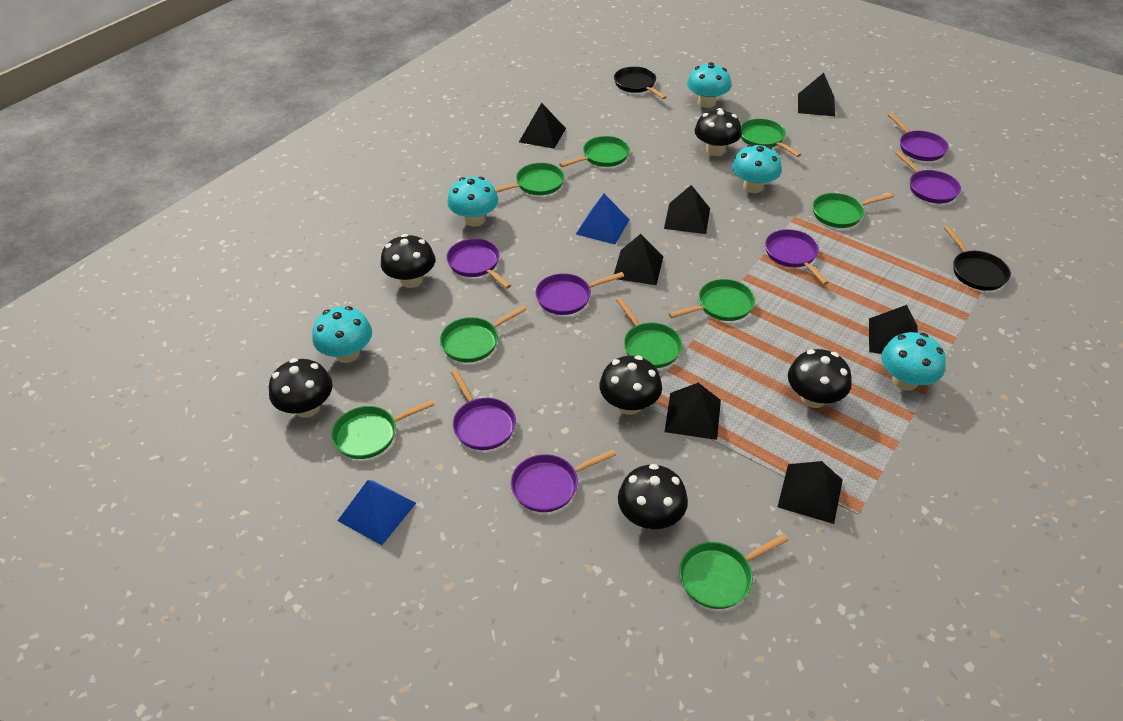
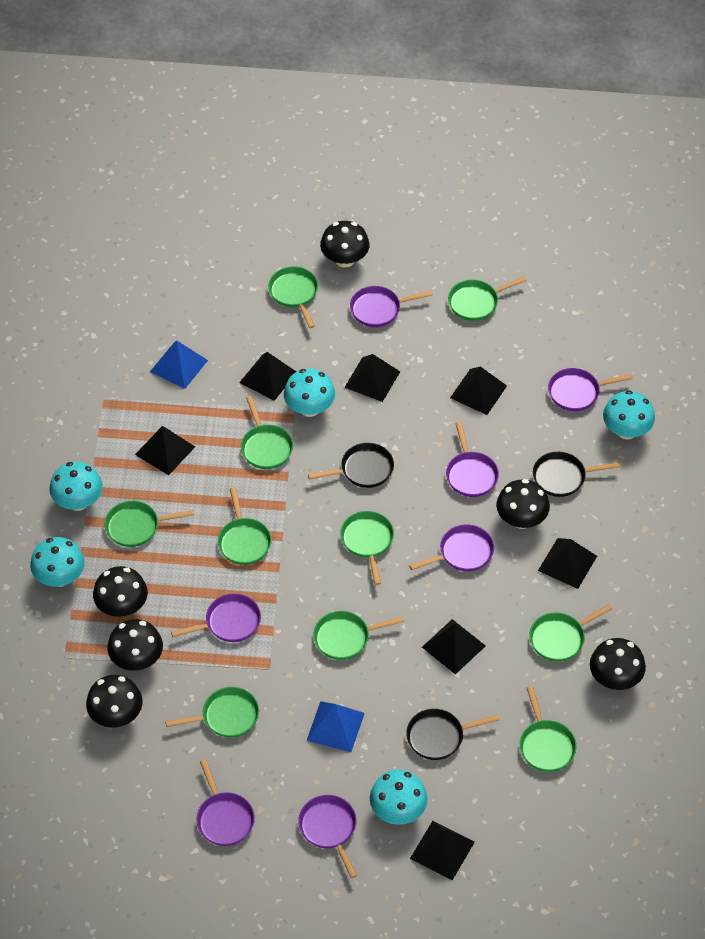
black pan: 2 -> 3
green pan: 9 -> 10

